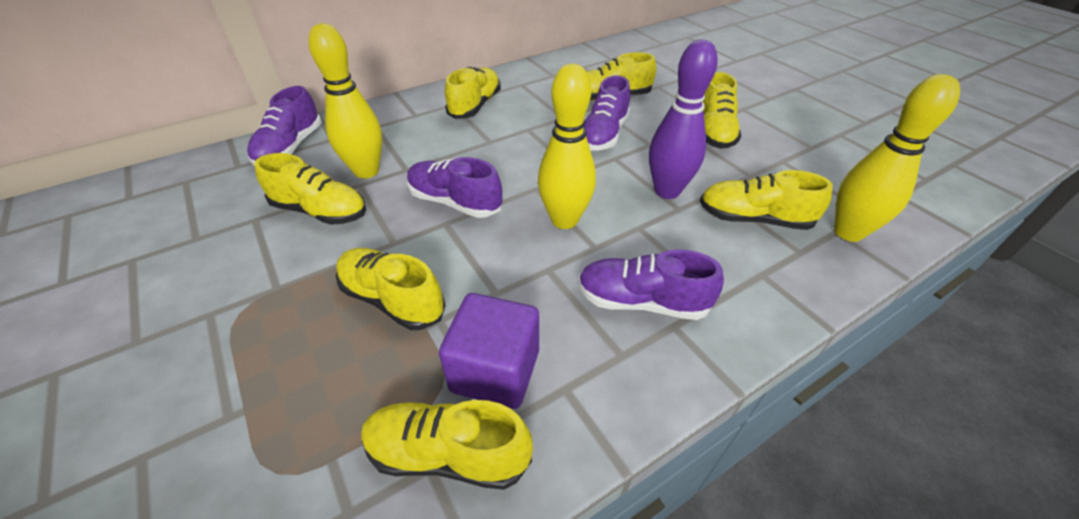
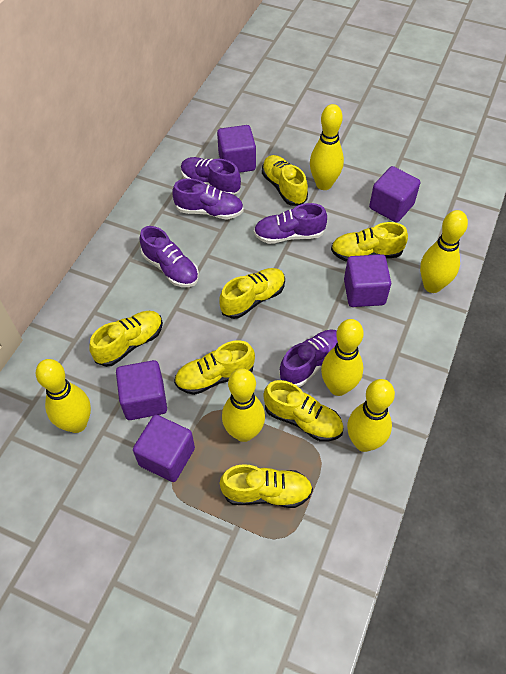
purple bowling pin: 1 -> 0
purple cube: 1 -> 5
purple shoe: 4 -> 5
yellow bowling pin: 3 -> 6

